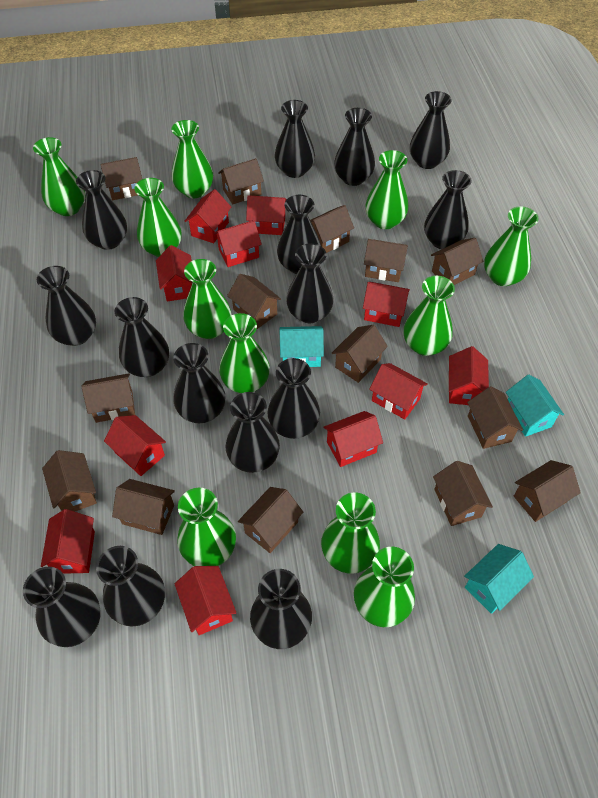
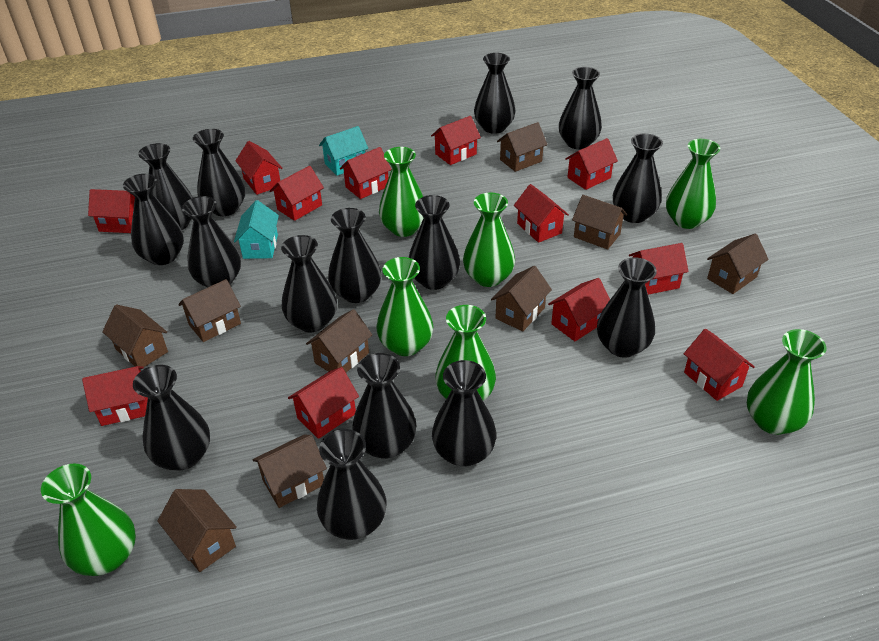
brown house: 14 -> 9
green vase: 11 -> 7
red house: 11 -> 12
turquoise house: 3 -> 2

